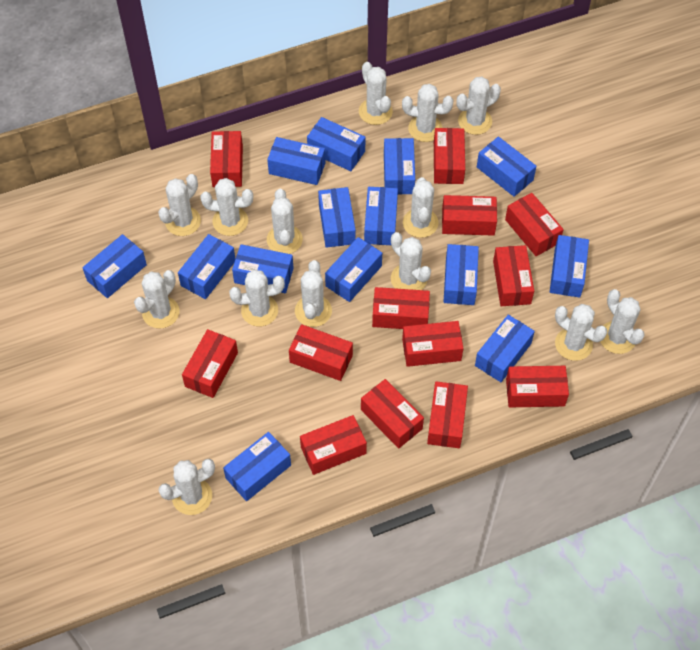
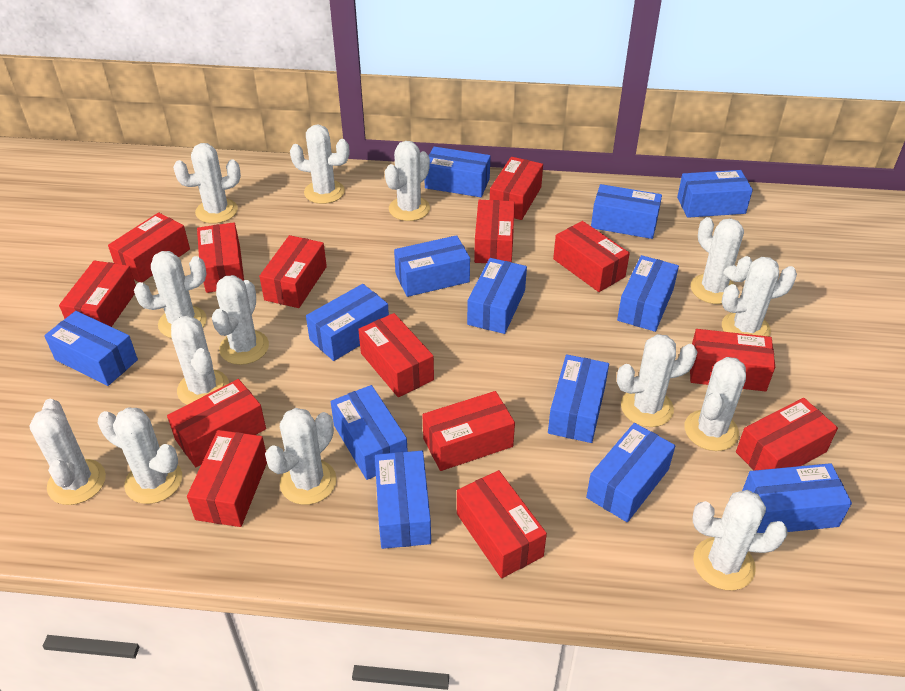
blue box: 14 -> 13
red box: 13 -> 14

